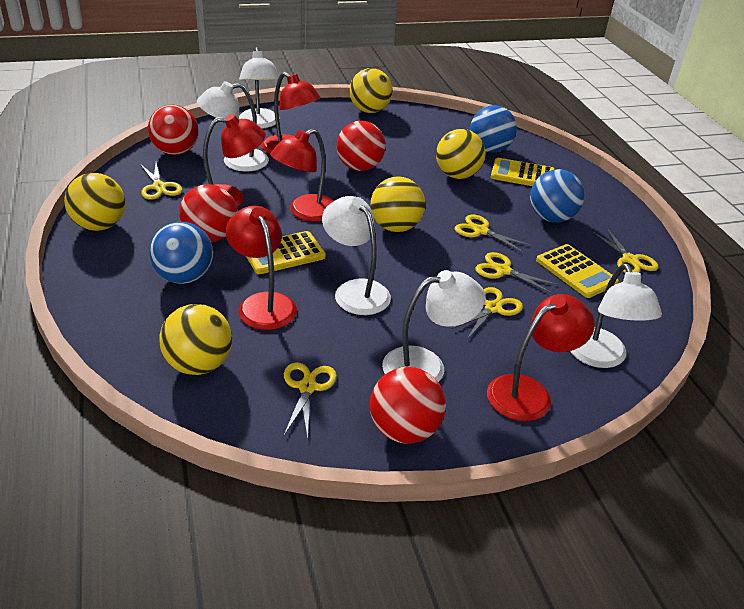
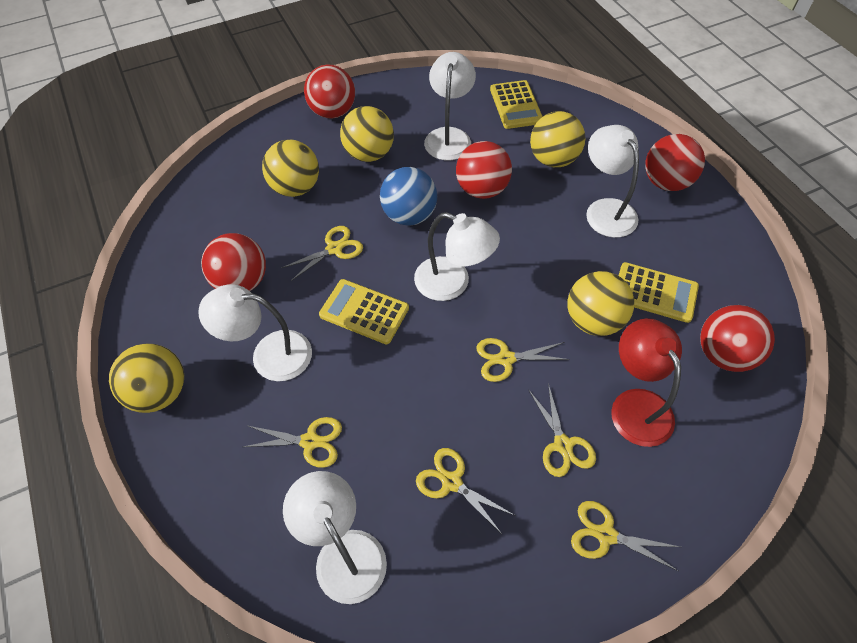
blue ball: 3 -> 1
red ball: 4 -> 5
red lamp: 5 -> 1

